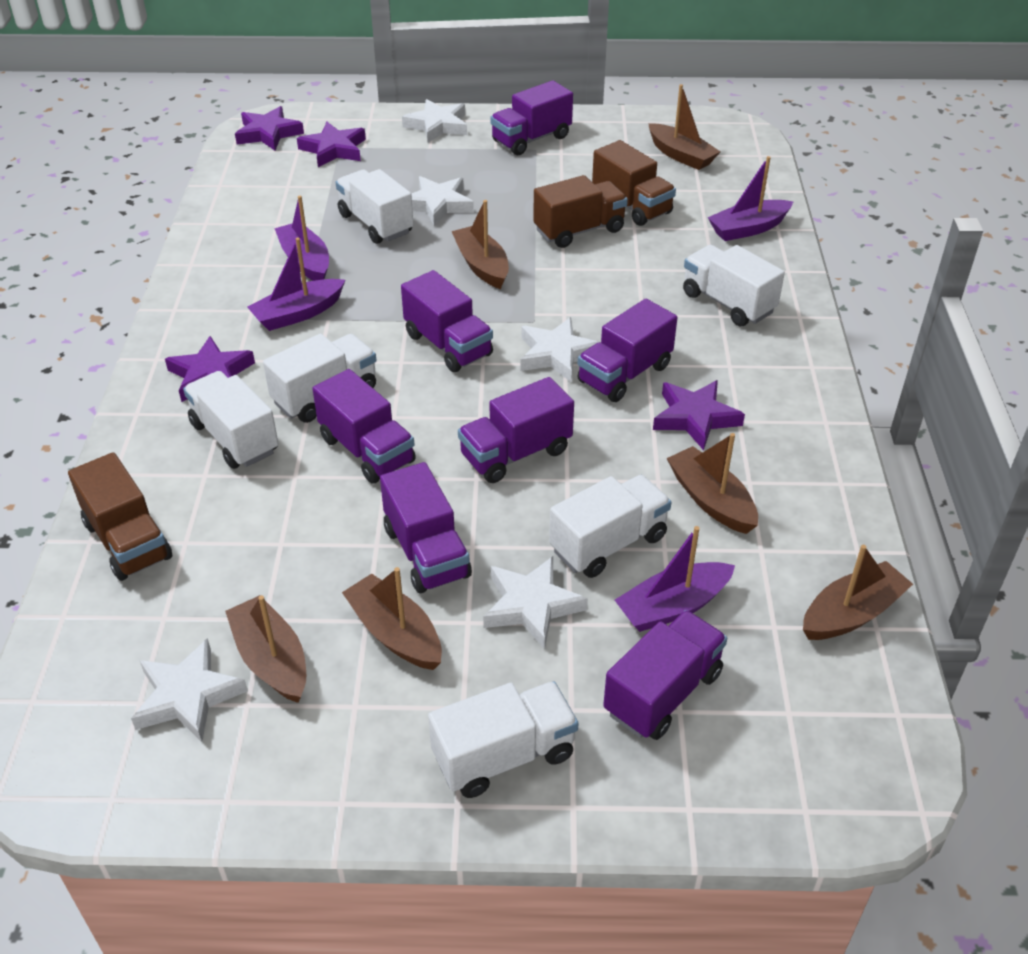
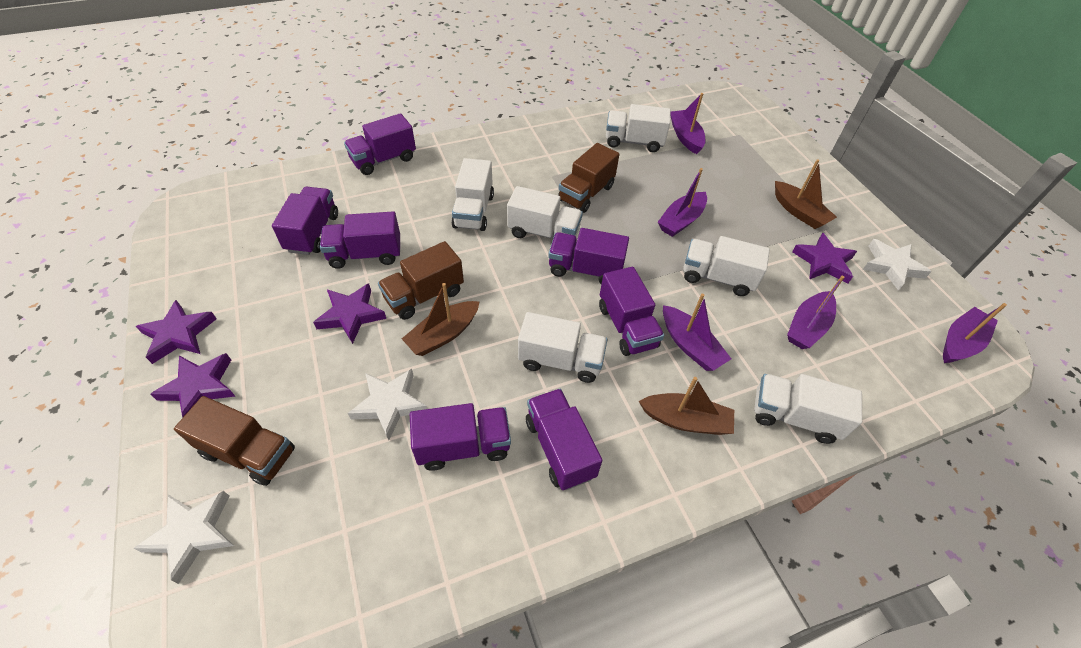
brown boat: 6 -> 3
purple boat: 4 -> 5
white star: 5 -> 3

